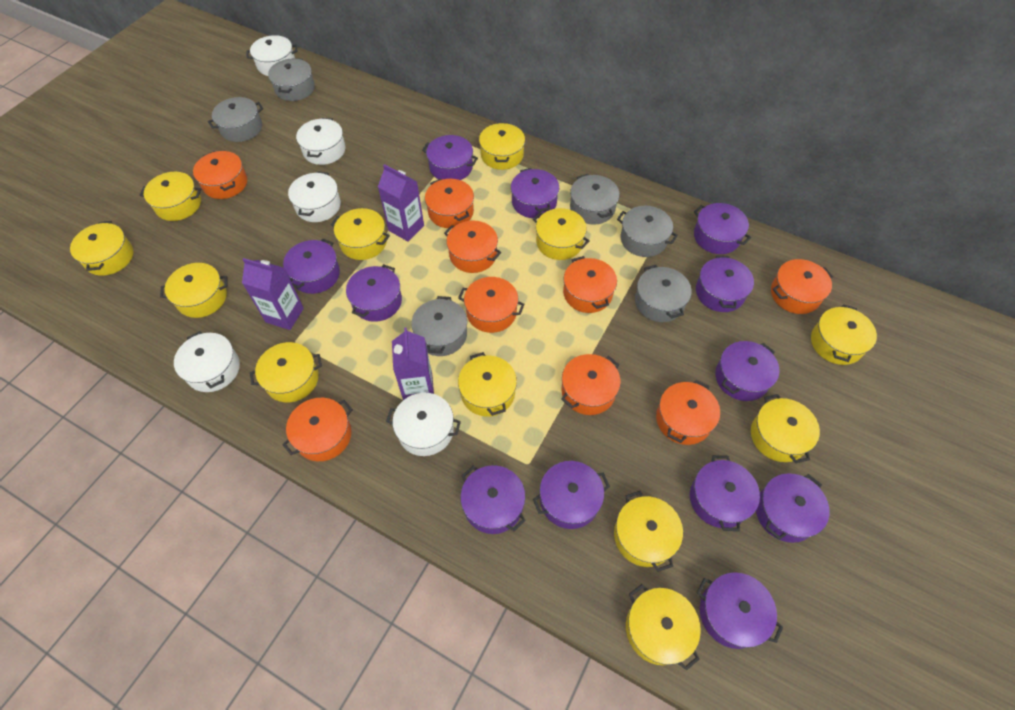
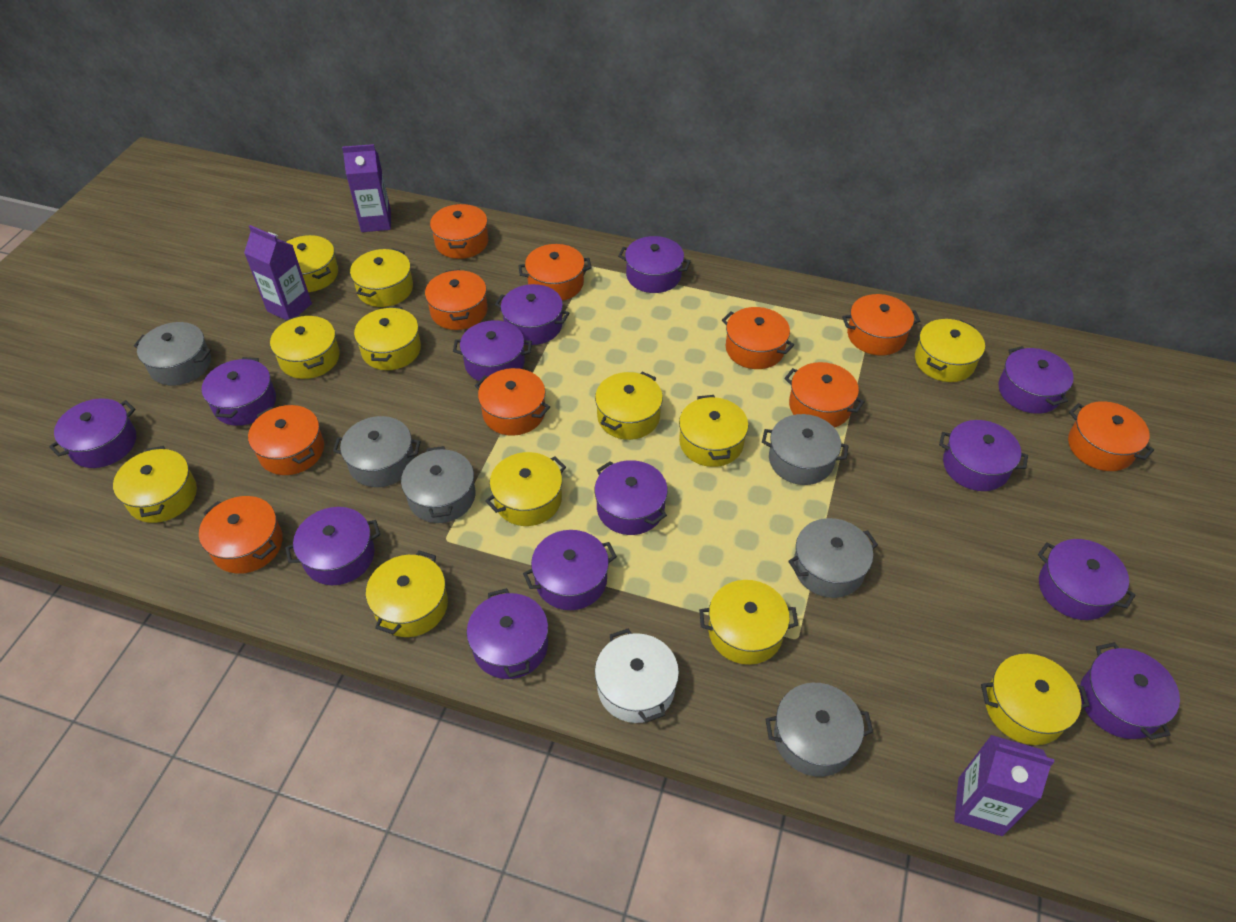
orange pot: 9 -> 10
purple pot: 12 -> 13
white pot: 5 -> 1

